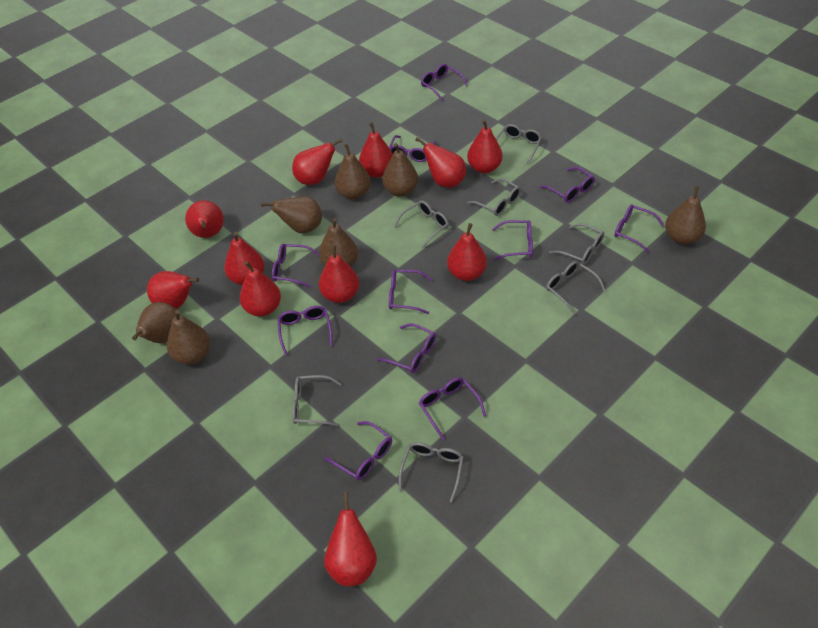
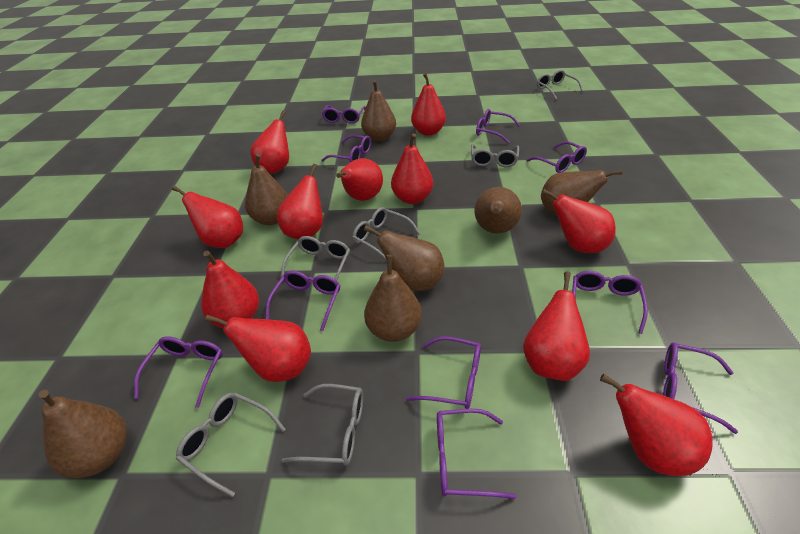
grey glasses: 7 -> 6
purple glasses: 11 -> 10

